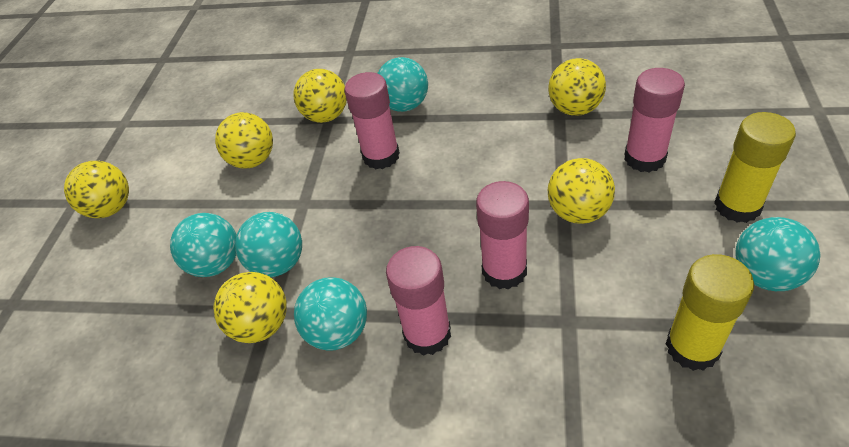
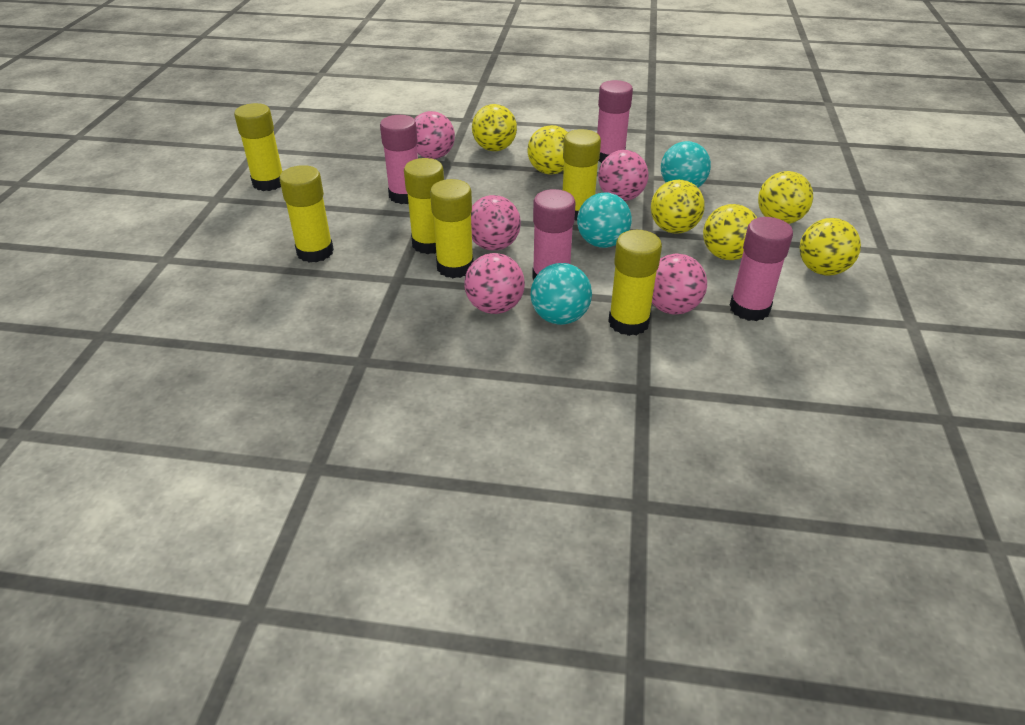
pink ball: 0 -> 5
turquoise ball: 5 -> 3
yellow glue stick: 2 -> 6

